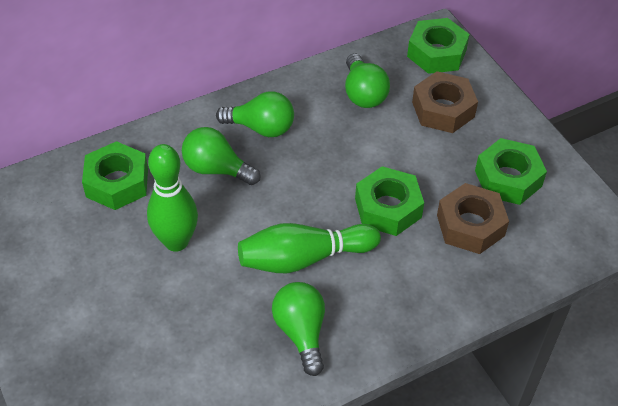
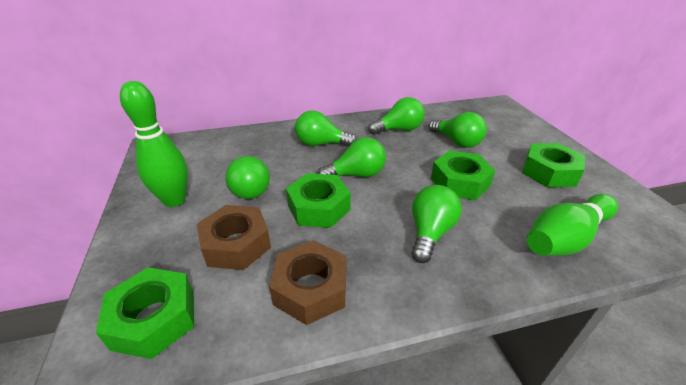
green light bulb: 4 -> 6

